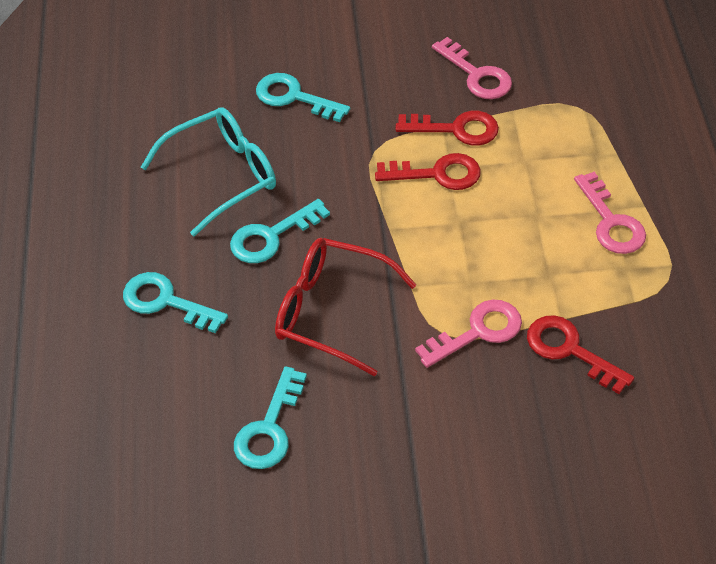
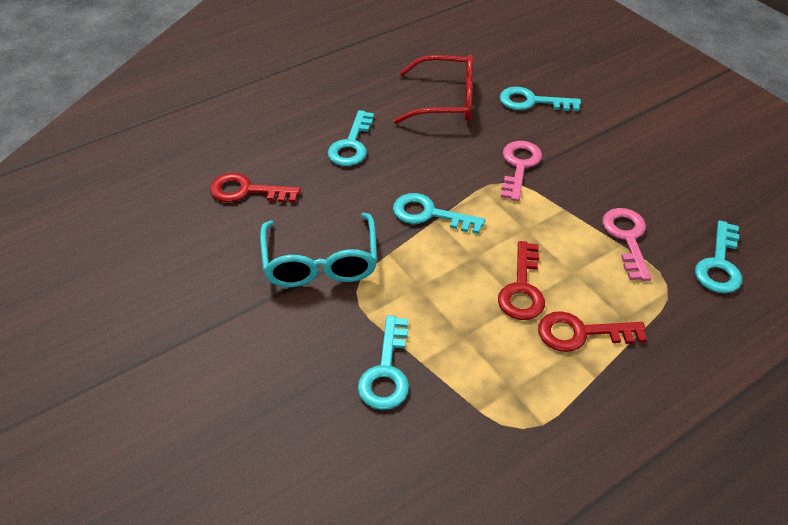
pink key: 3 -> 2
turquoise key: 4 -> 5

